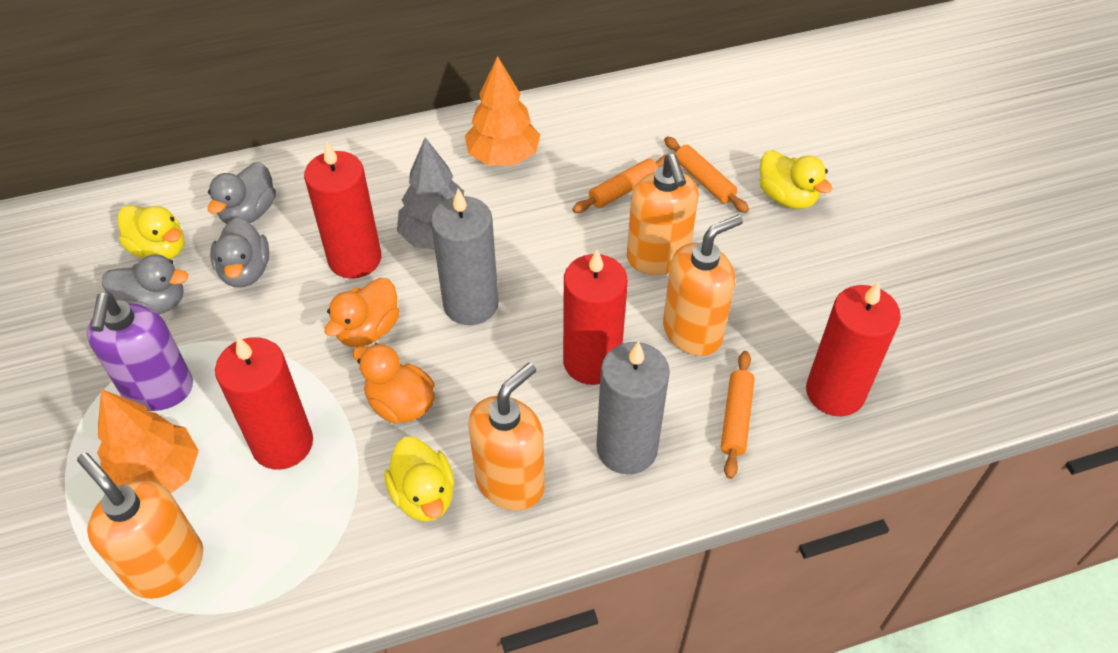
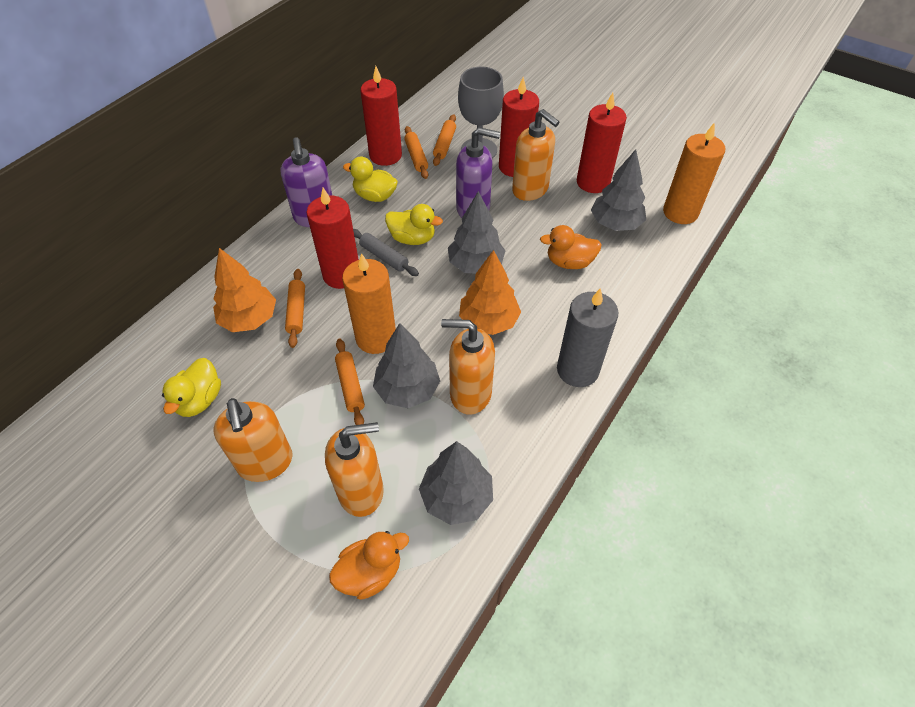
grey candle: 2 -> 1
grey duck: 3 -> 0
grey goblet: 0 -> 1
grey rolling pin: 0 -> 1
grey tree: 1 -> 4
orange candle: 0 -> 2
orange rolling pin: 3 -> 4
purple soap dispenser: 1 -> 2

